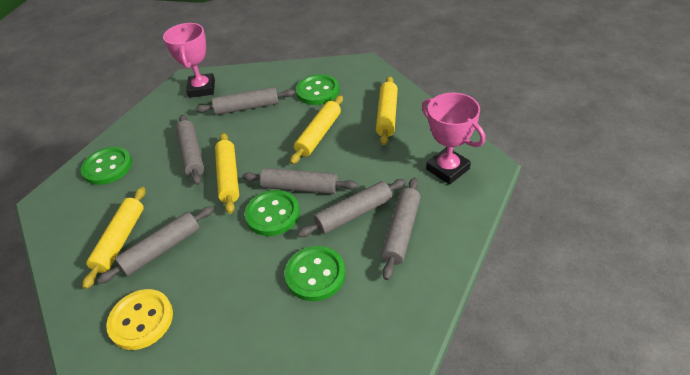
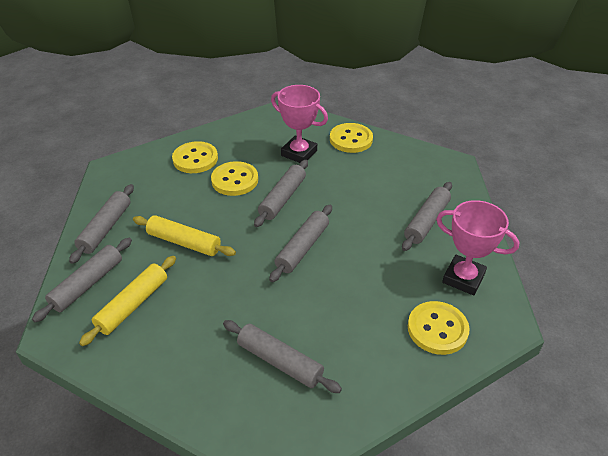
green button: 4 -> 0
yellow button: 1 -> 4
yellow rolling pin: 4 -> 2

